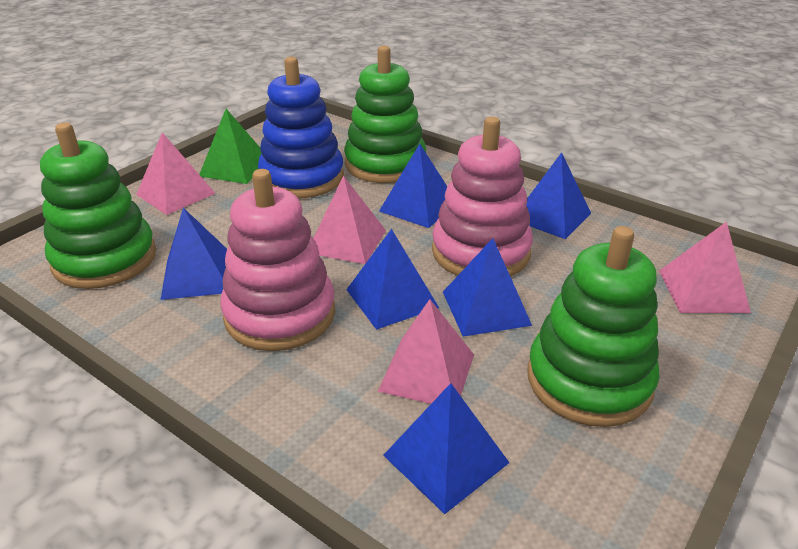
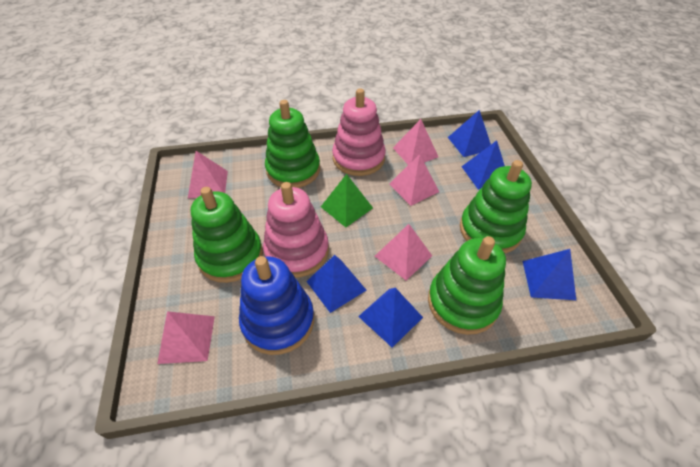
blue pyramid: 6 -> 5
green stacking toy: 3 -> 4
pink pyramid: 4 -> 5

